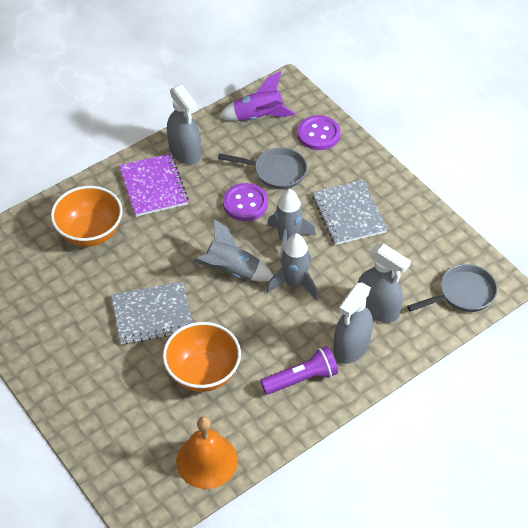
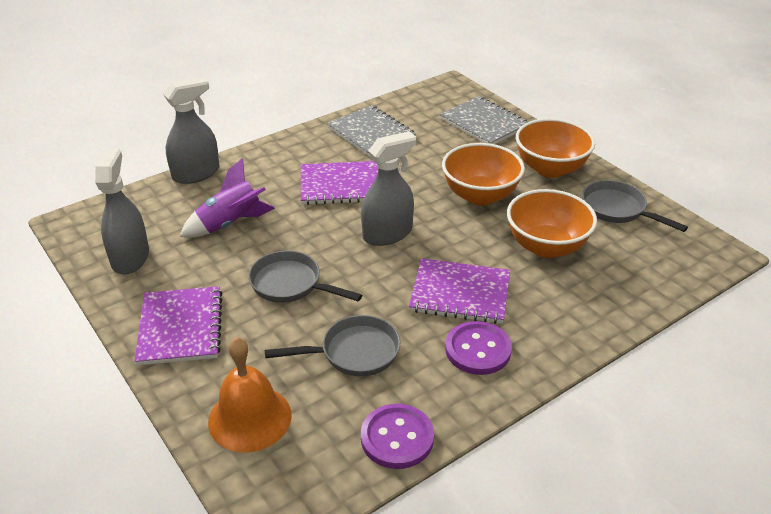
grey pan: 2 -> 3
grey rocket: 3 -> 0
orange bowl: 2 -> 3
purple flashlight: 1 -> 0
purple notebook: 1 -> 3

